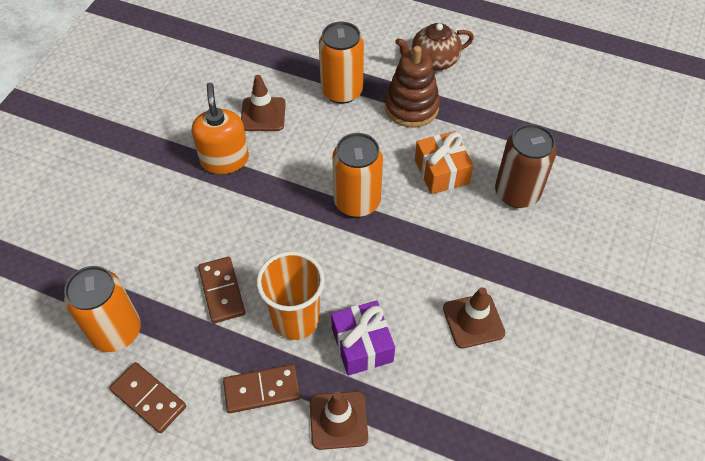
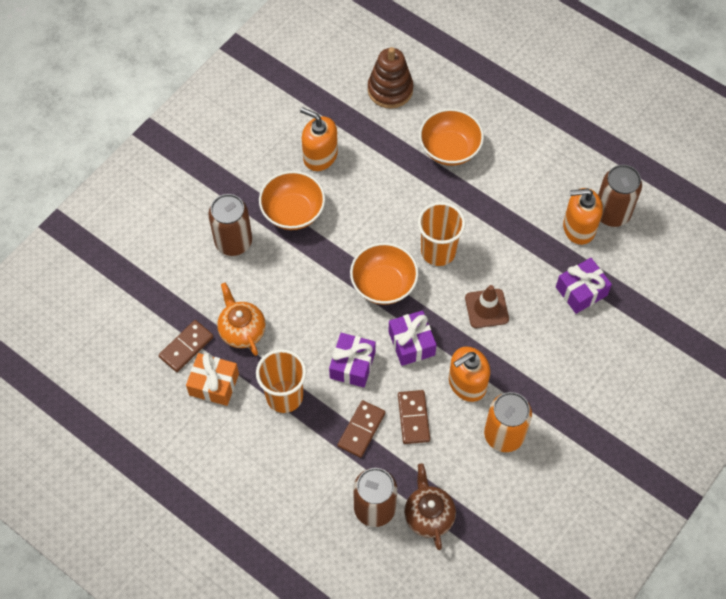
brown can: 1 -> 3
brown traffic cone: 3 -> 1
orange bowl: 0 -> 3
orange can: 3 -> 1
orange cup: 1 -> 2
orange soap dispenser: 1 -> 3
orange teapot: 0 -> 1
purple gift: 1 -> 3

